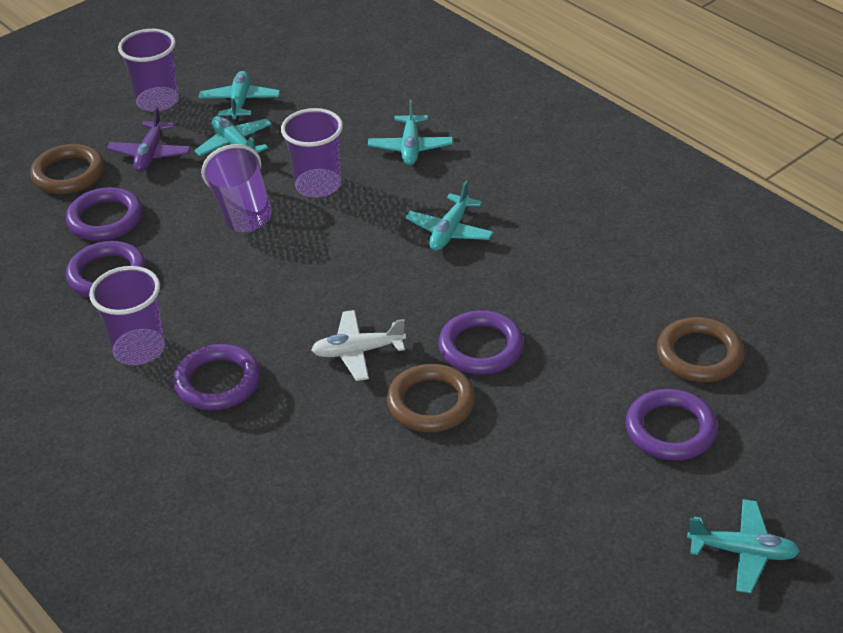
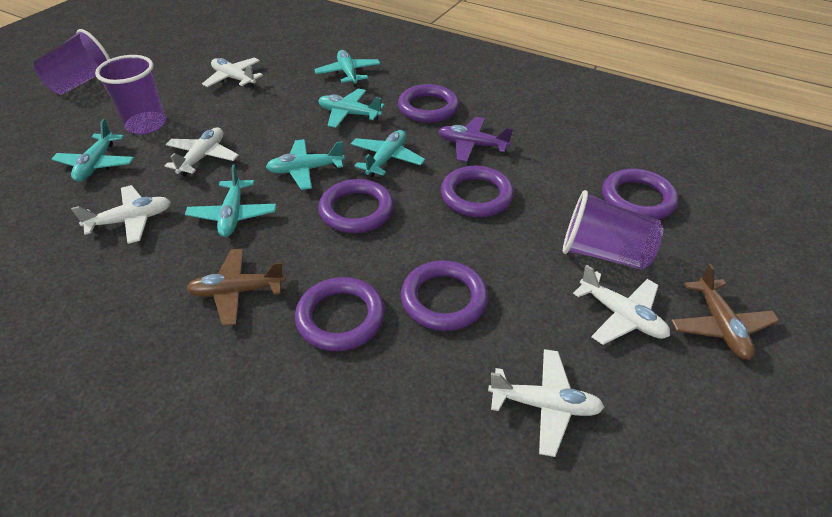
brown plane: 0 -> 2
brown ring: 3 -> 0
purple cup: 4 -> 3
purple ring: 5 -> 6
turquoise plane: 5 -> 6
white plane: 1 -> 5

